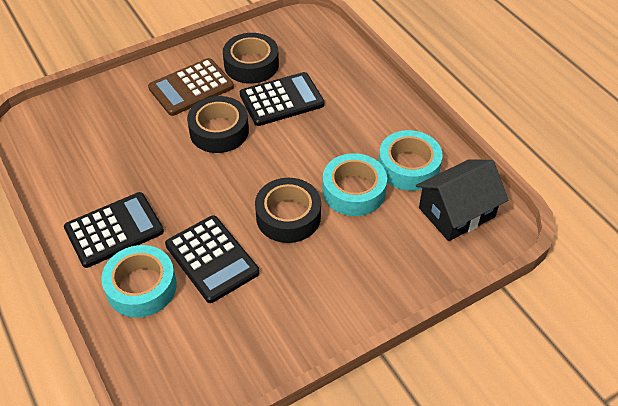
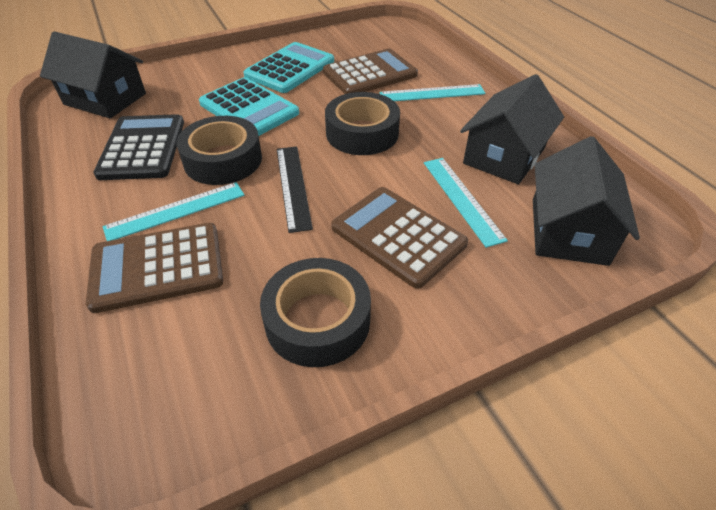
black calculator: 3 -> 1
black house: 1 -> 3
black ruler: 0 -> 1
brown calculator: 1 -> 3
turquoise calculator: 0 -> 2
turquoise ruler: 0 -> 3
turquoise tape: 3 -> 0

